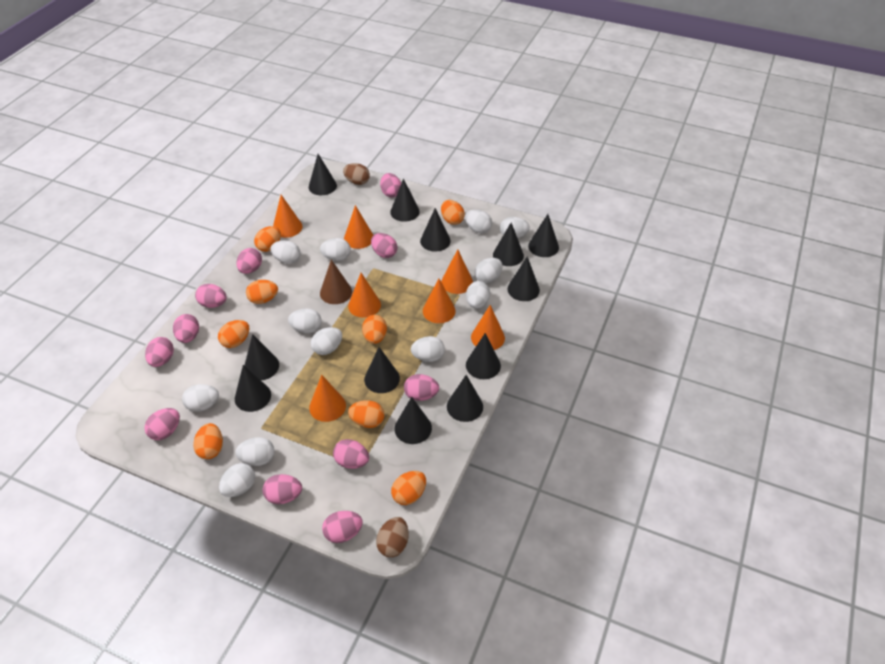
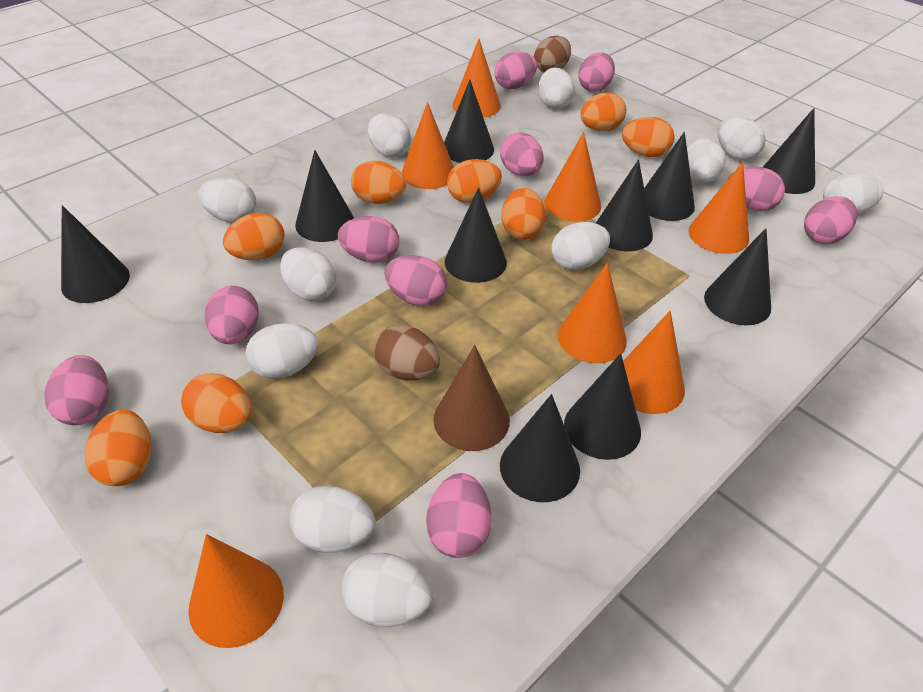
black cone: 12 -> 10
pink egg: 11 -> 10
white egg: 12 -> 11

